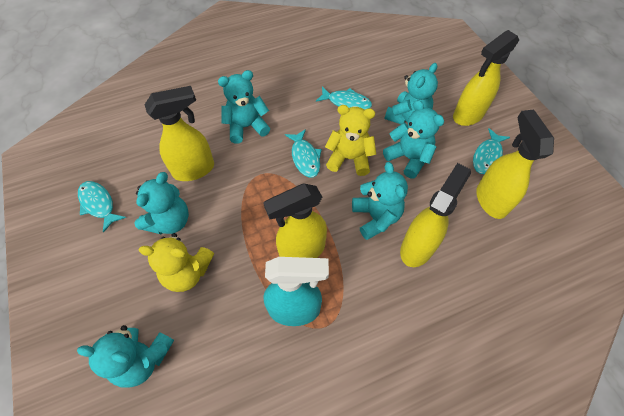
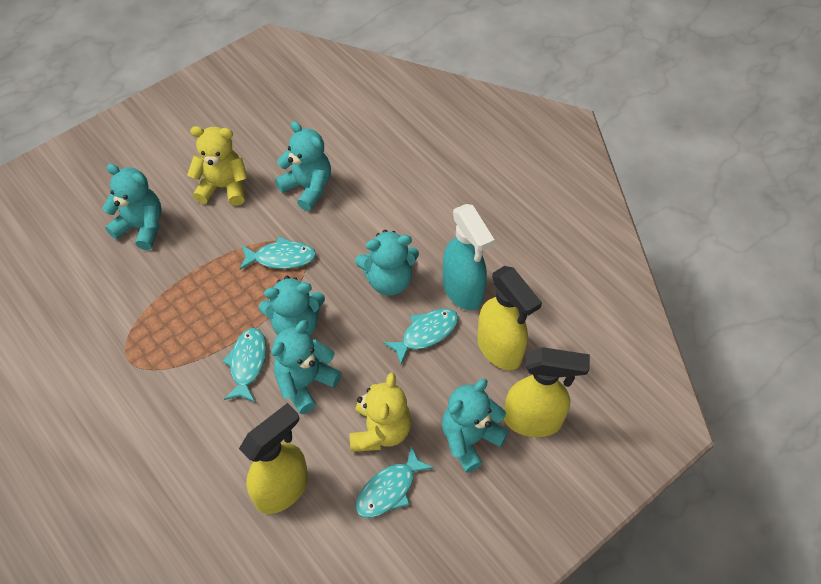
yellow spray bottle: 5 -> 3

